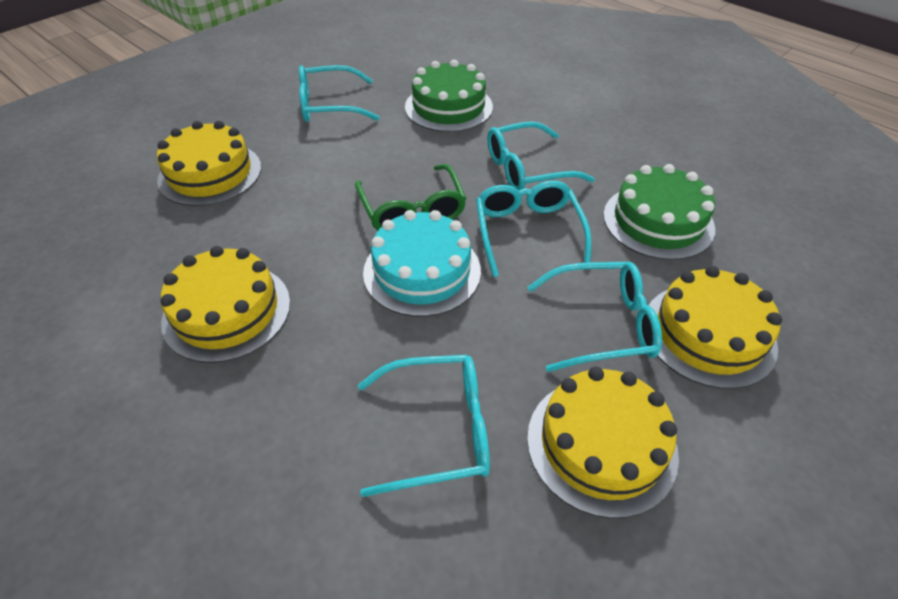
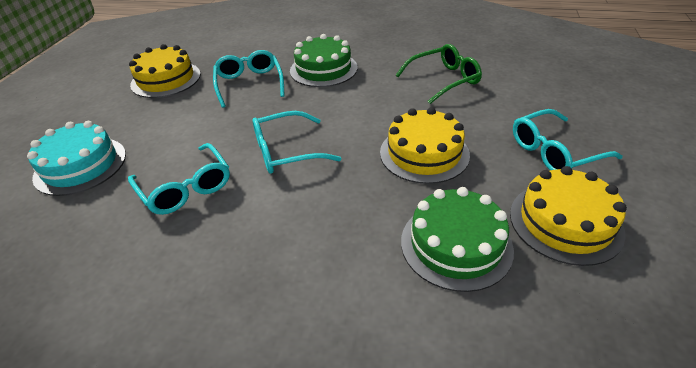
turquoise glasses: 5 -> 4
yellow cake: 4 -> 3

